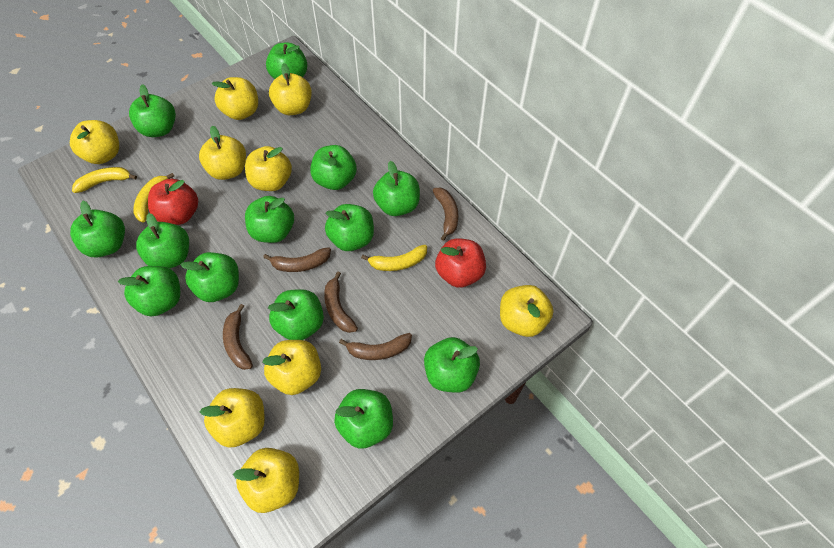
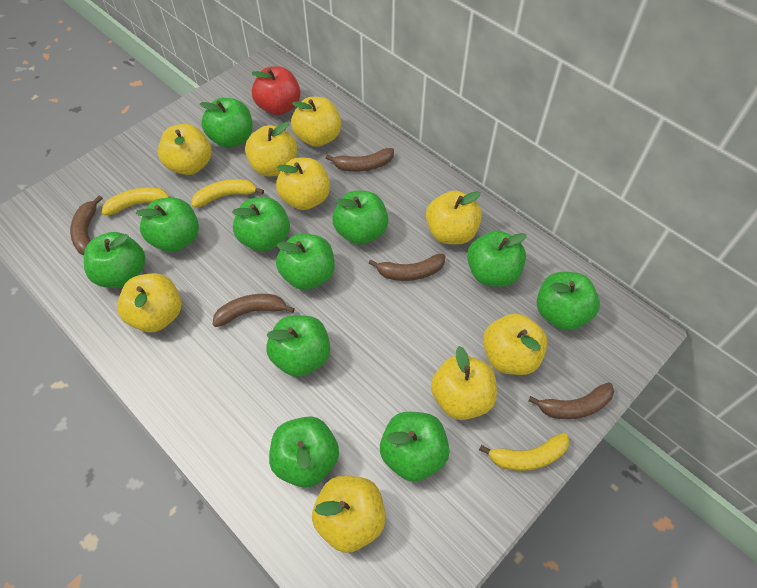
green apple: 13 -> 11
red apple: 2 -> 1

